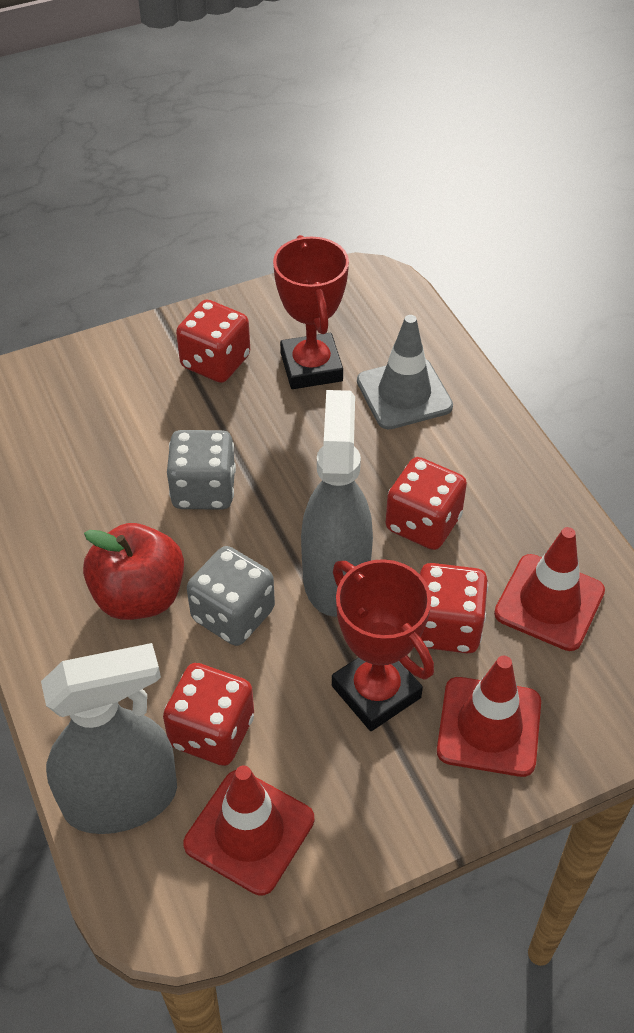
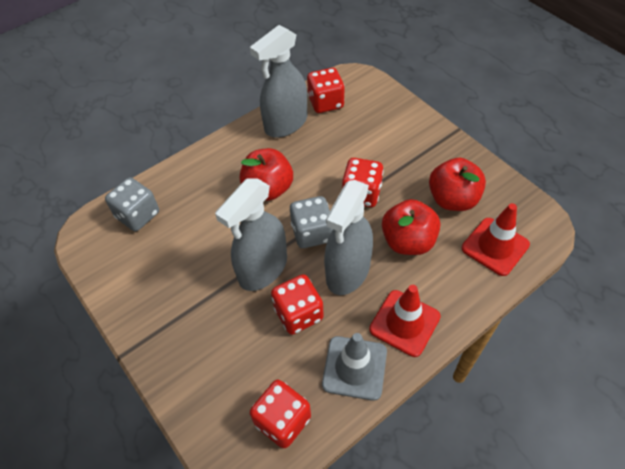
grey spray bottle: 2 -> 3
red apple: 1 -> 3
red traffic cone: 3 -> 2
red trophy: 2 -> 0

